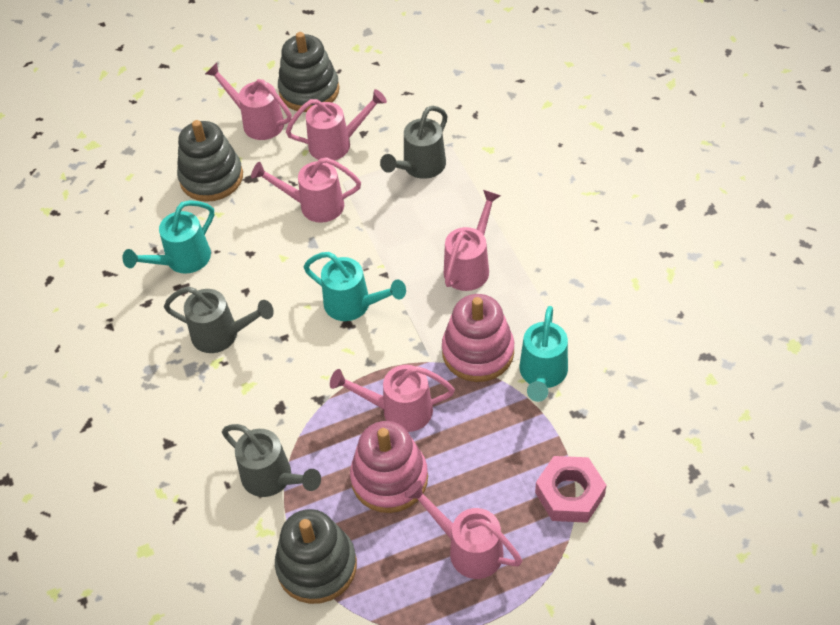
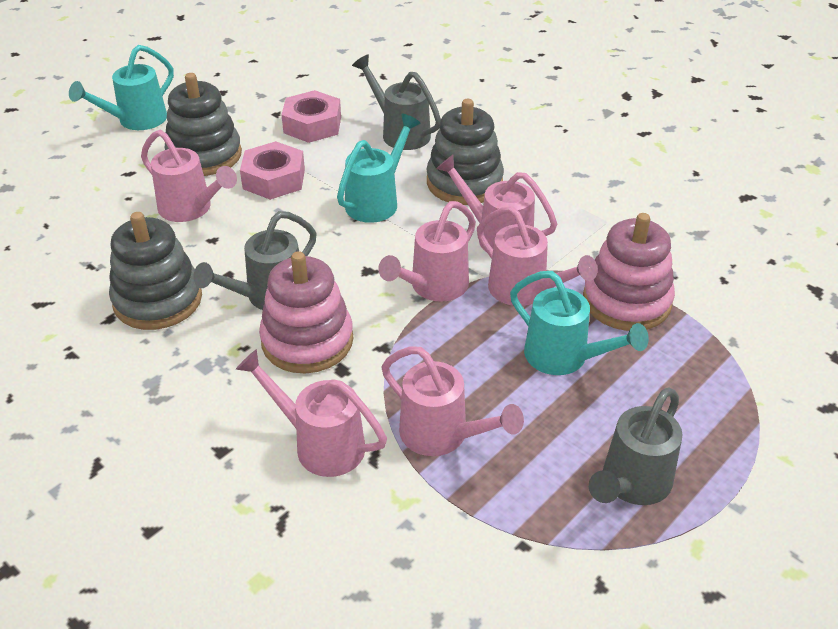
pink nut: 1 -> 2

